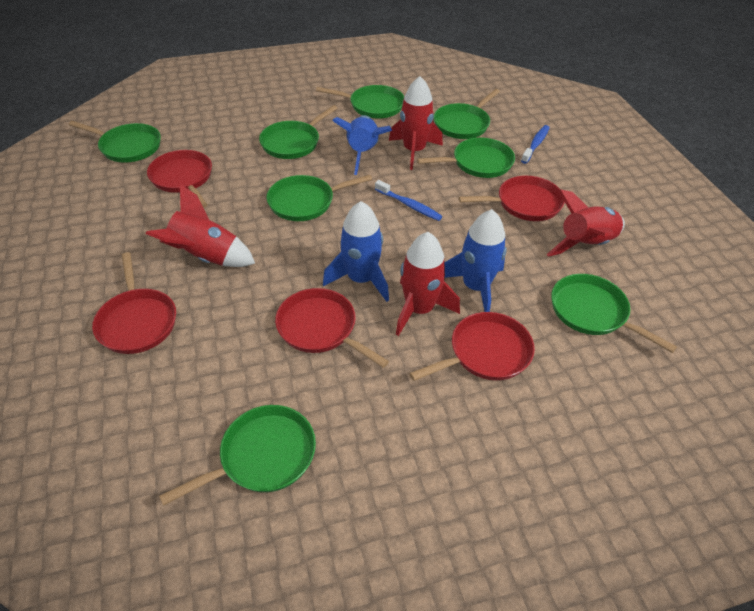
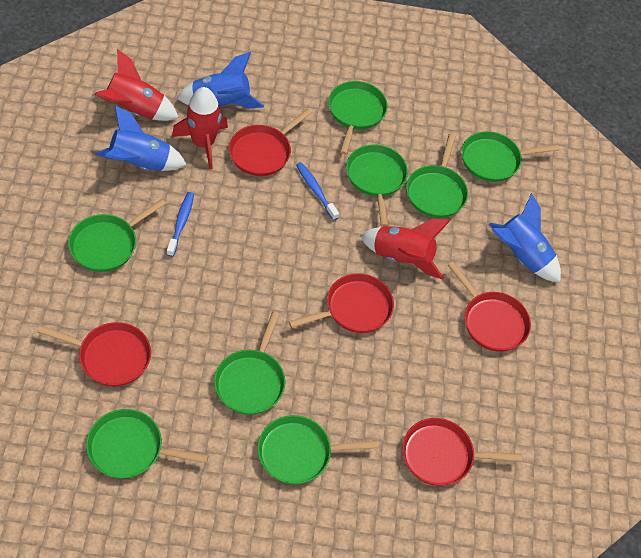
red rocket: 4 -> 3

